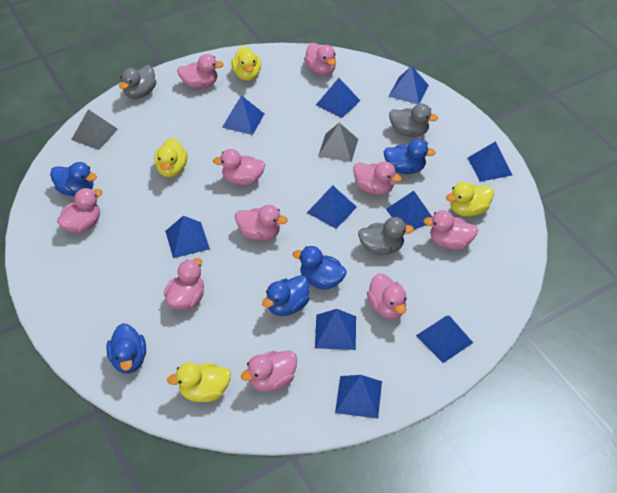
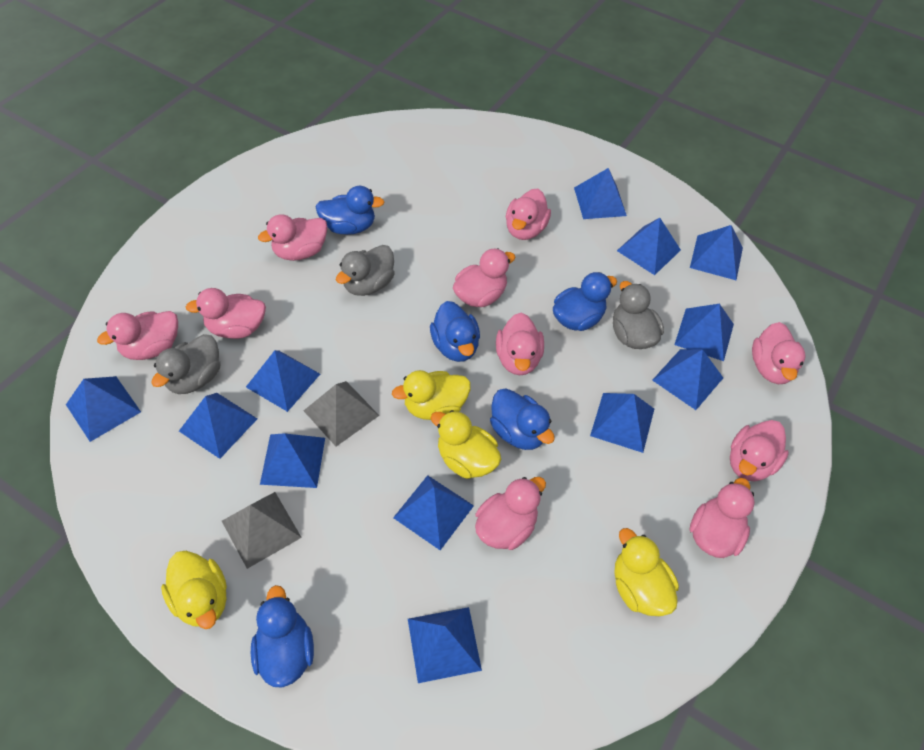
blue pyramid: 10 -> 12

